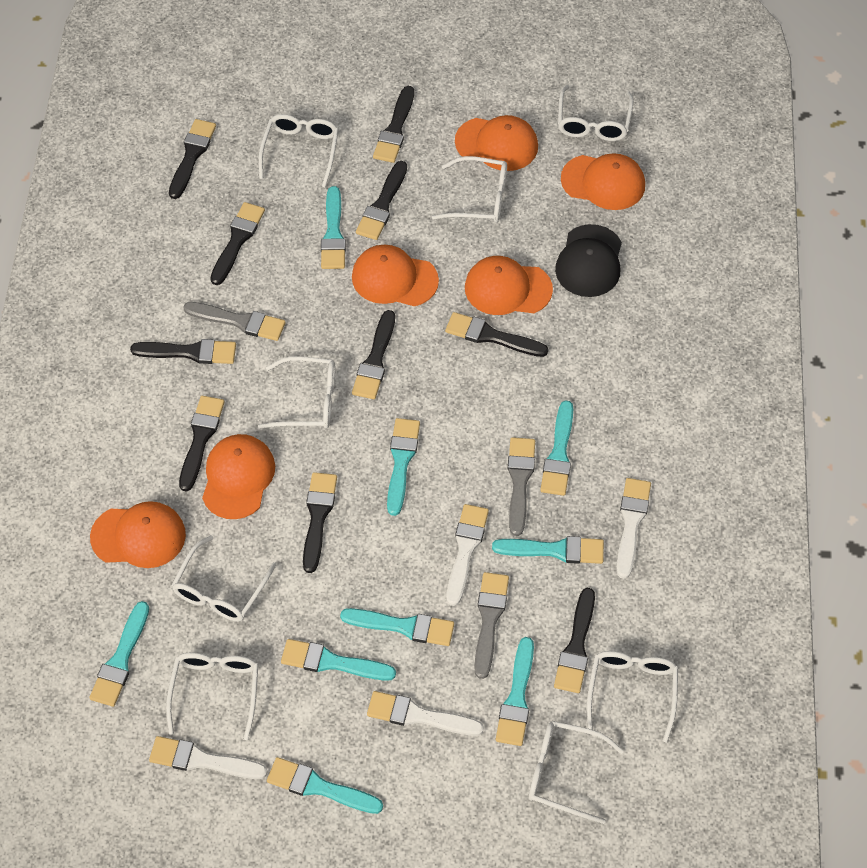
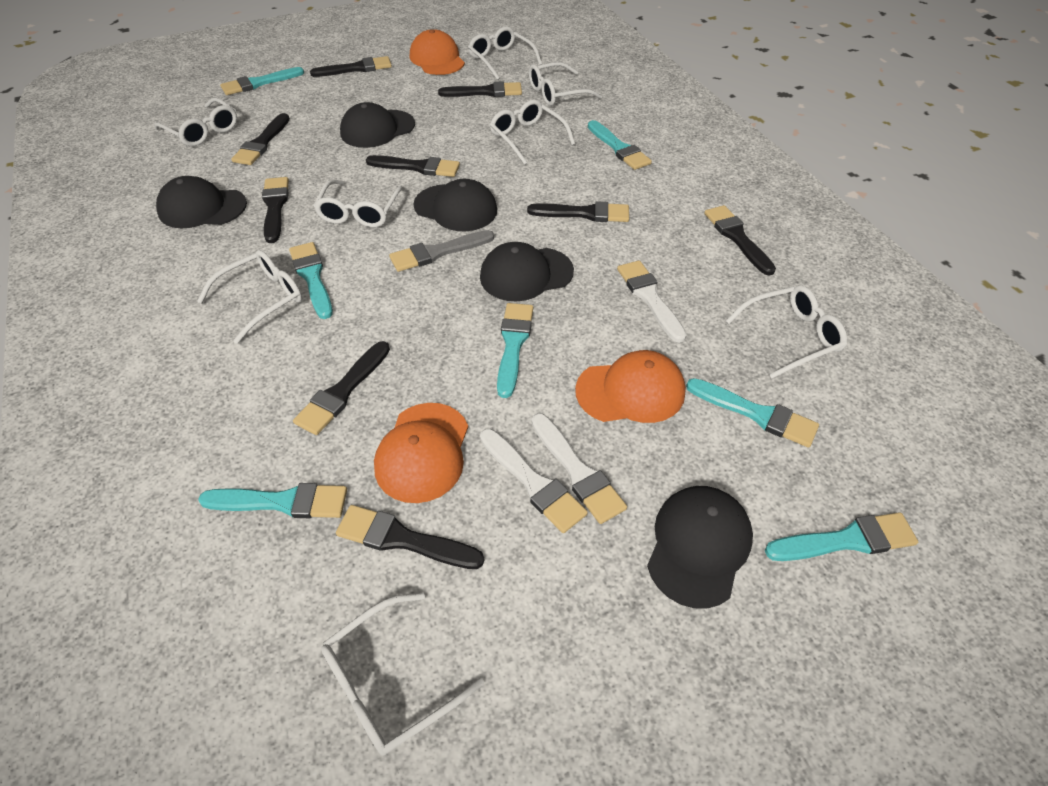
black brush: 10 -> 9
black cap: 1 -> 5
grey brush: 3 -> 1
orange cap: 6 -> 3
turquoise brush: 9 -> 7
white brush: 4 -> 3

